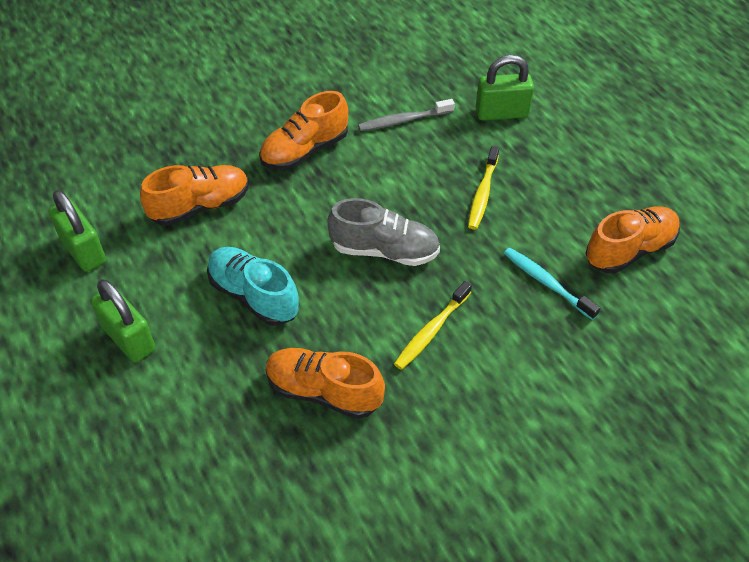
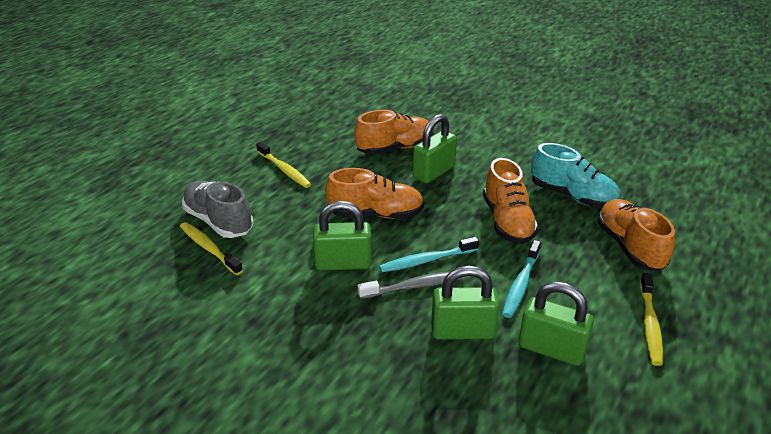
green padlock: 3 -> 4
turquoise toothbrush: 1 -> 2
yellow toothbrush: 2 -> 3

